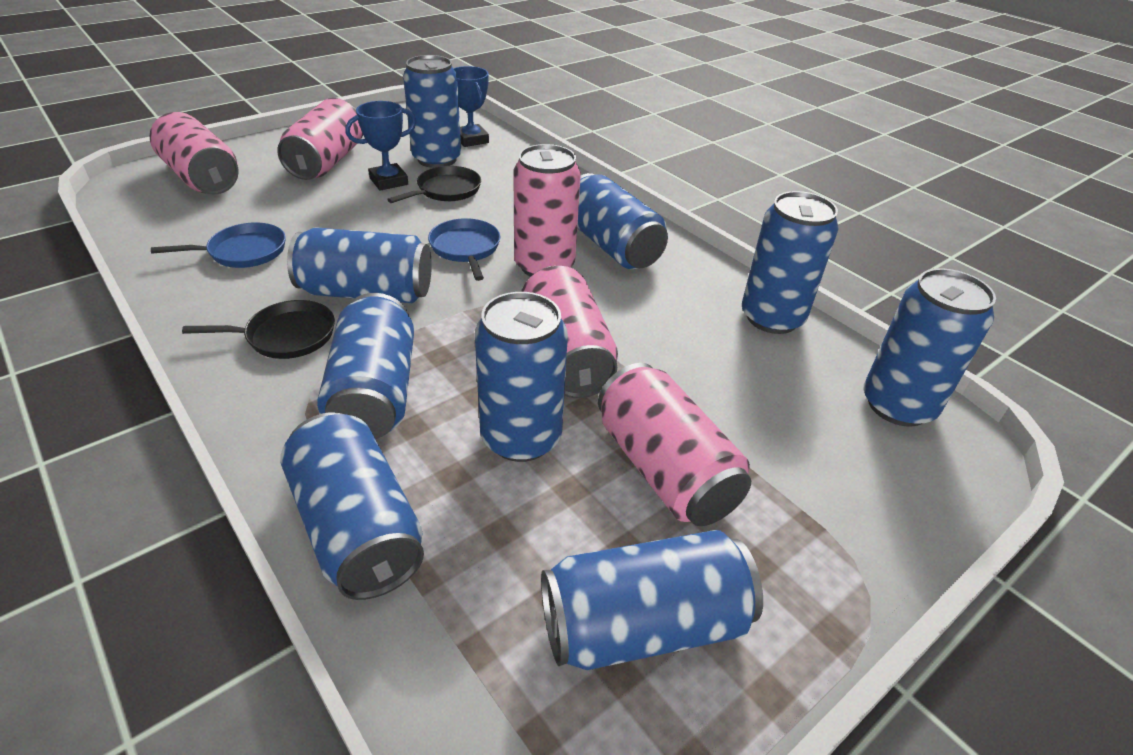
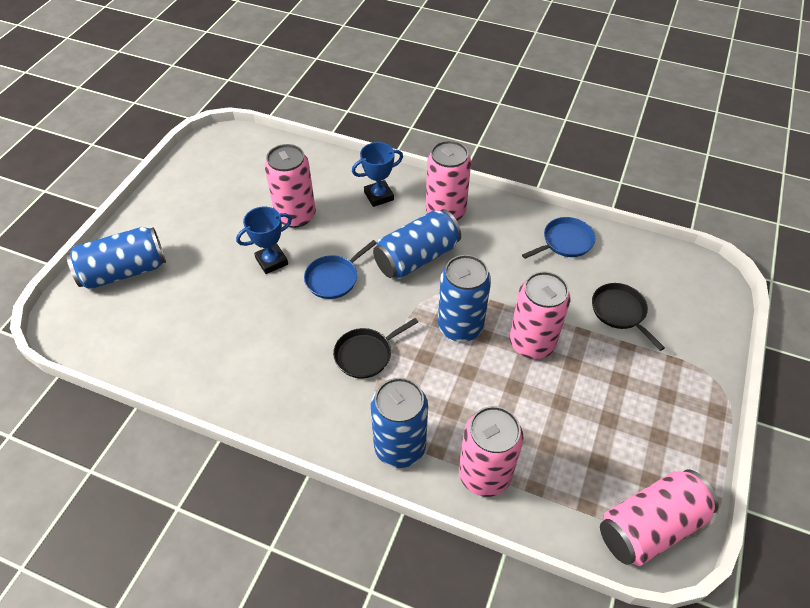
blue can: 9 -> 4

